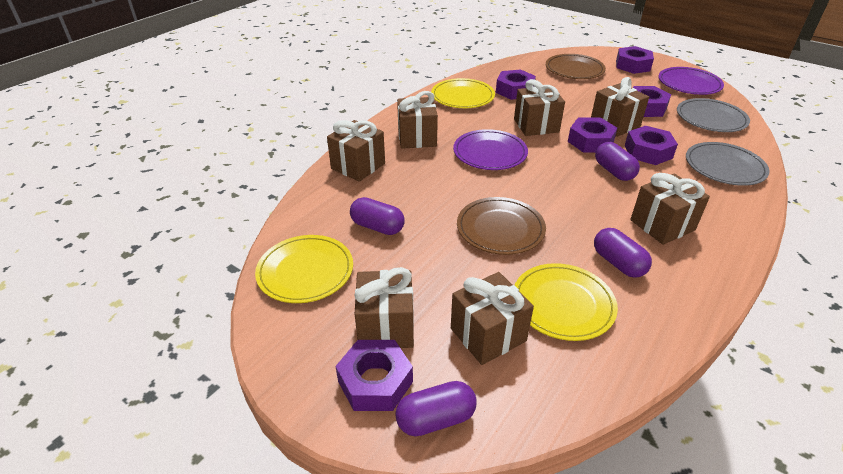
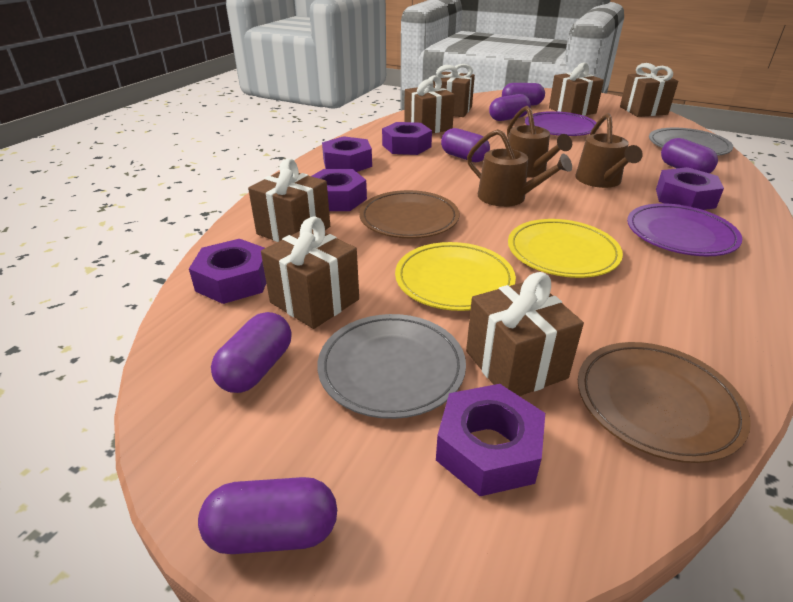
brown watering can: 0 -> 3
purple capsule: 4 -> 6
yellow plate: 3 -> 2

